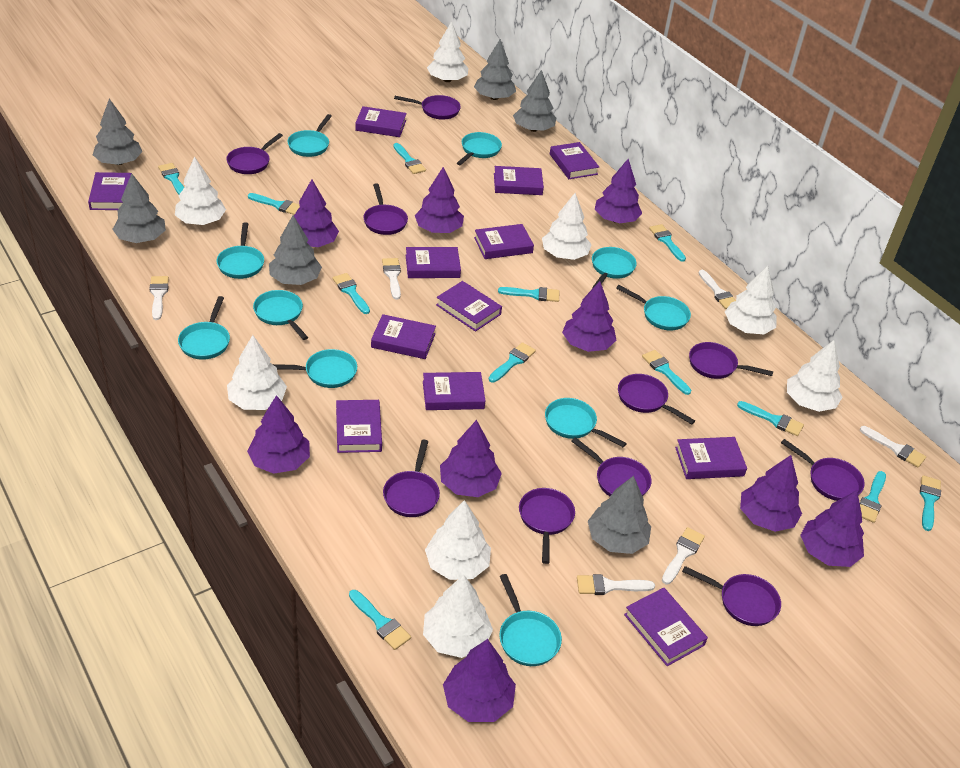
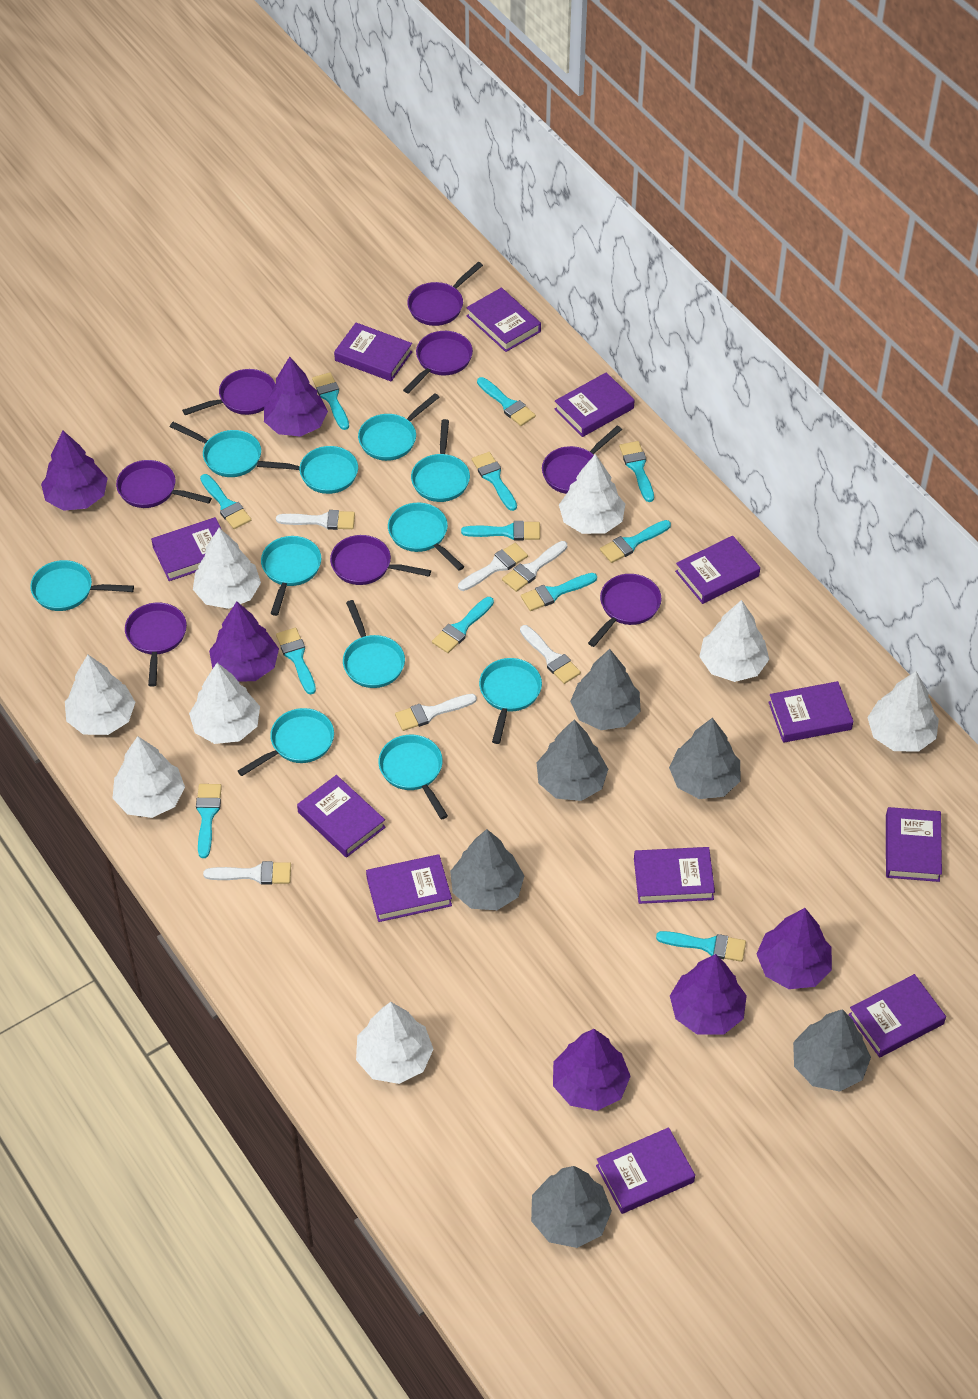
purple pan: 10 -> 8
purple tree: 9 -> 6
turquoise pan: 10 -> 11

